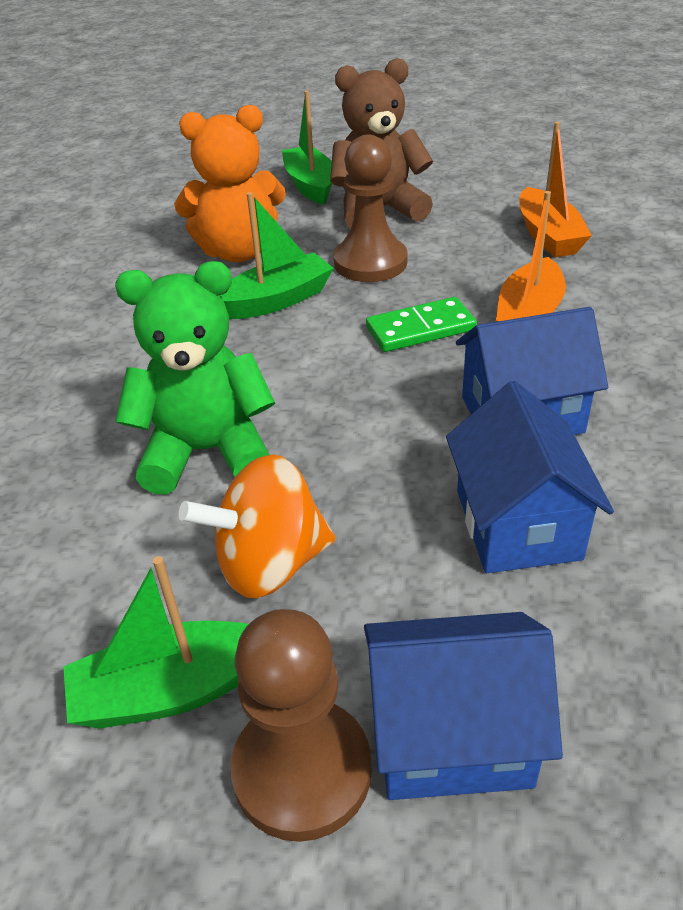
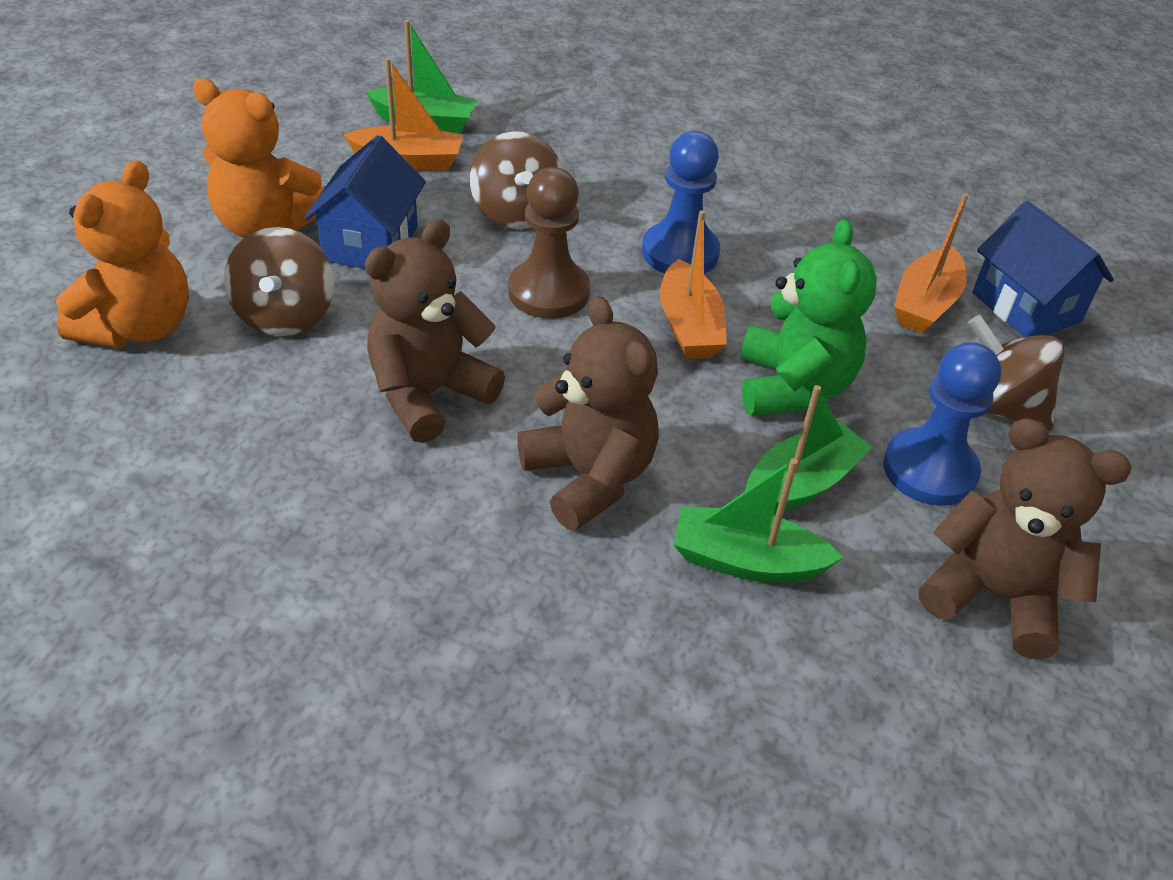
blue house: 3 -> 2
blue pawn: 0 -> 2
brown pawn: 2 -> 1
brown spinning top: 0 -> 3
brown teddy bear: 1 -> 3
green domino: 1 -> 0
orange boat: 2 -> 3
orange spinning top: 1 -> 0
orange teddy bear: 1 -> 2

